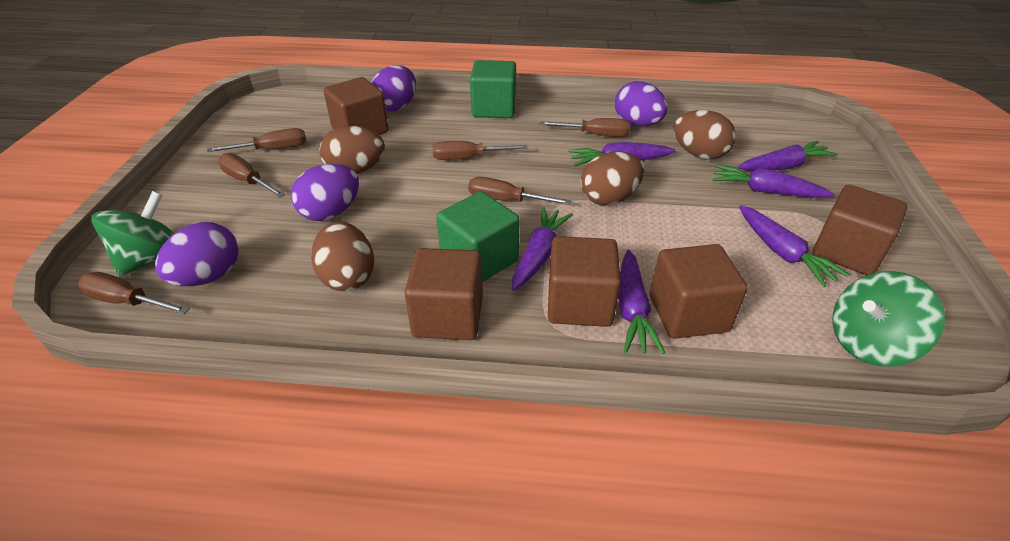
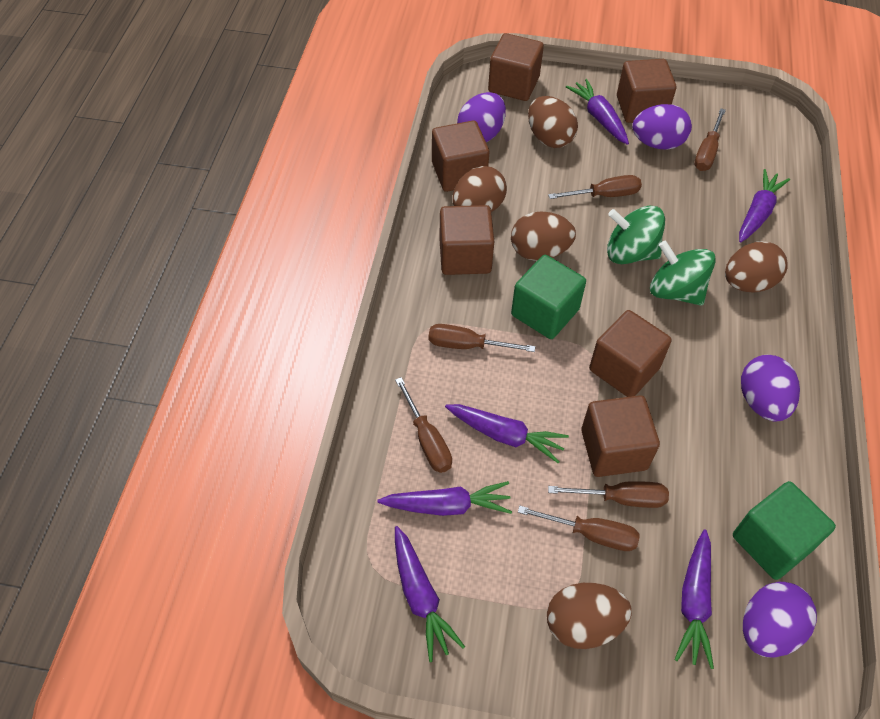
brown cube: 5 -> 6
brown egg: 4 -> 5

